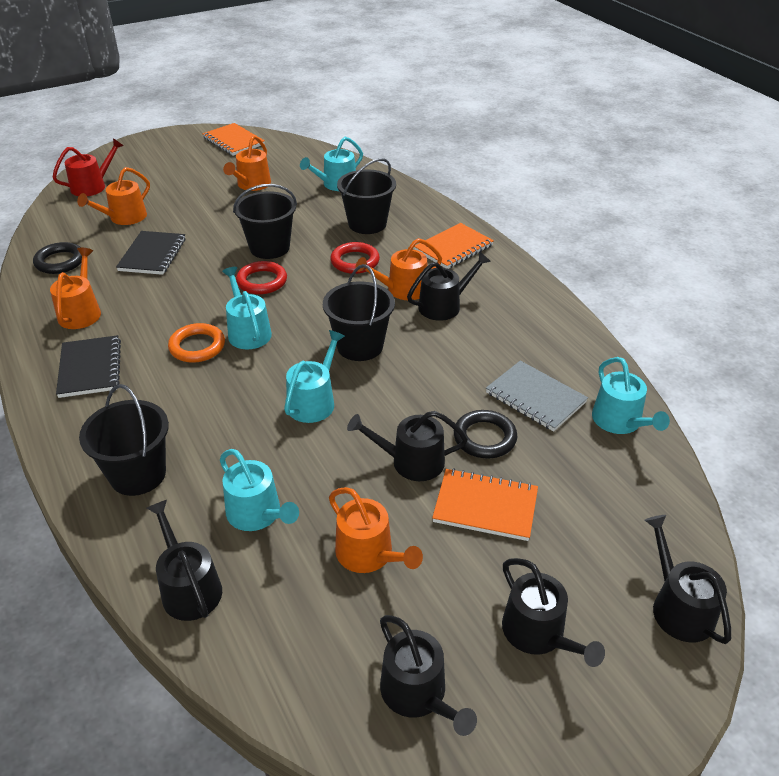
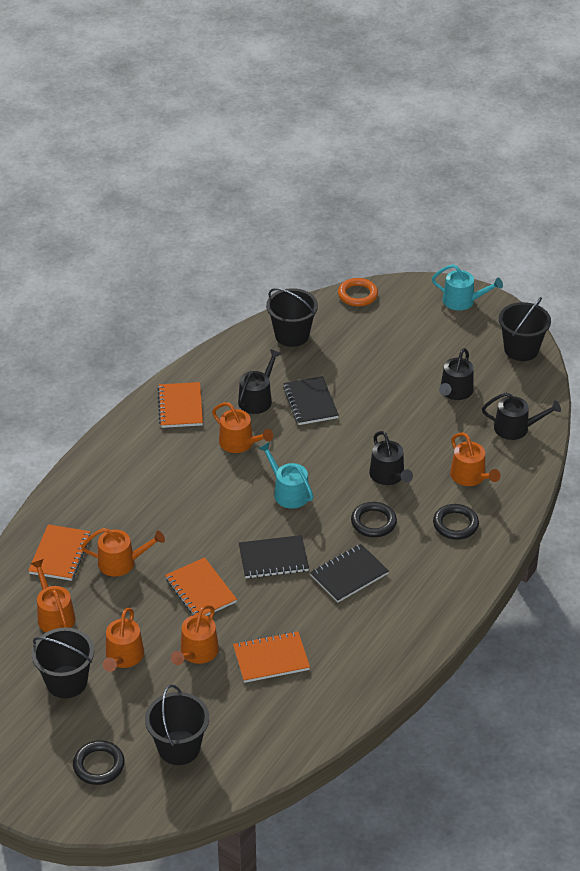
black notebook: 2 -> 3
black ring: 2 -> 3
black watering can: 6 -> 4
grey notebook: 1 -> 0
orange notebook: 3 -> 4
orange watering can: 5 -> 6
red ring: 2 -> 0
red watering can: 1 -> 0
turquoise watering can: 5 -> 2

